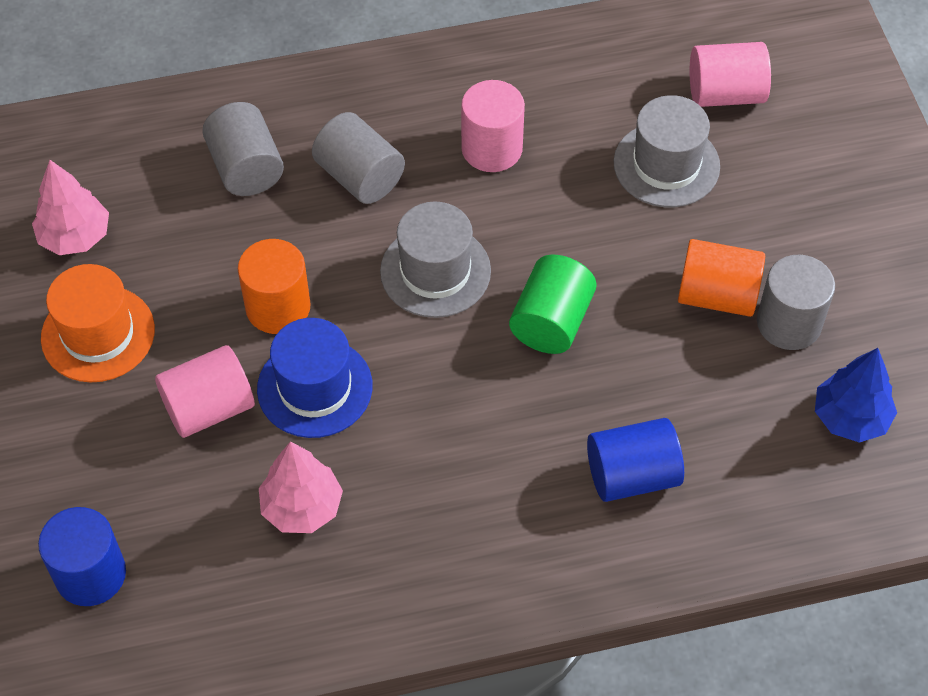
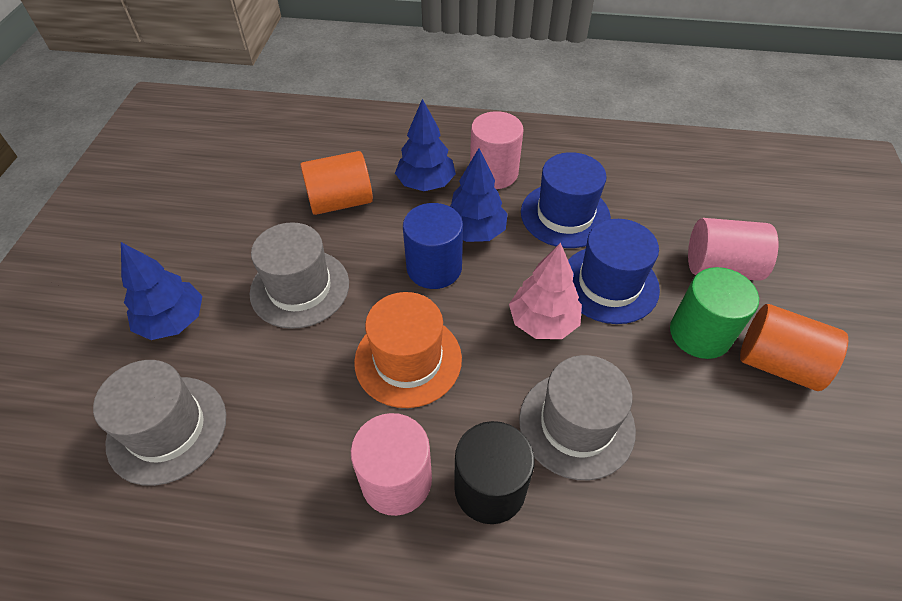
black cylinder: 0 -> 1
blue cylinder: 2 -> 1
blue hat: 1 -> 2
blue tree: 1 -> 3
grey cylinder: 3 -> 0
grey hat: 2 -> 3
pink tree: 2 -> 1

